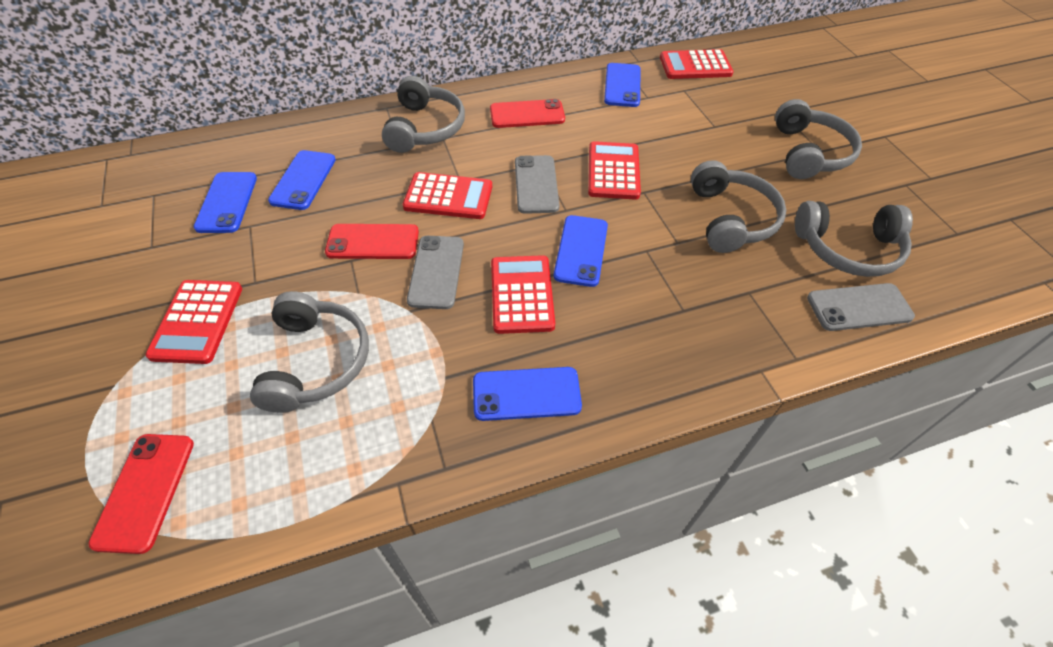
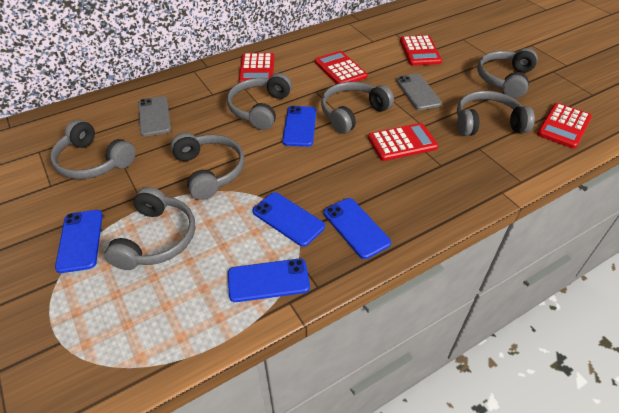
grey headphones: 5 -> 7
grey phone: 3 -> 2
red phone: 3 -> 0

